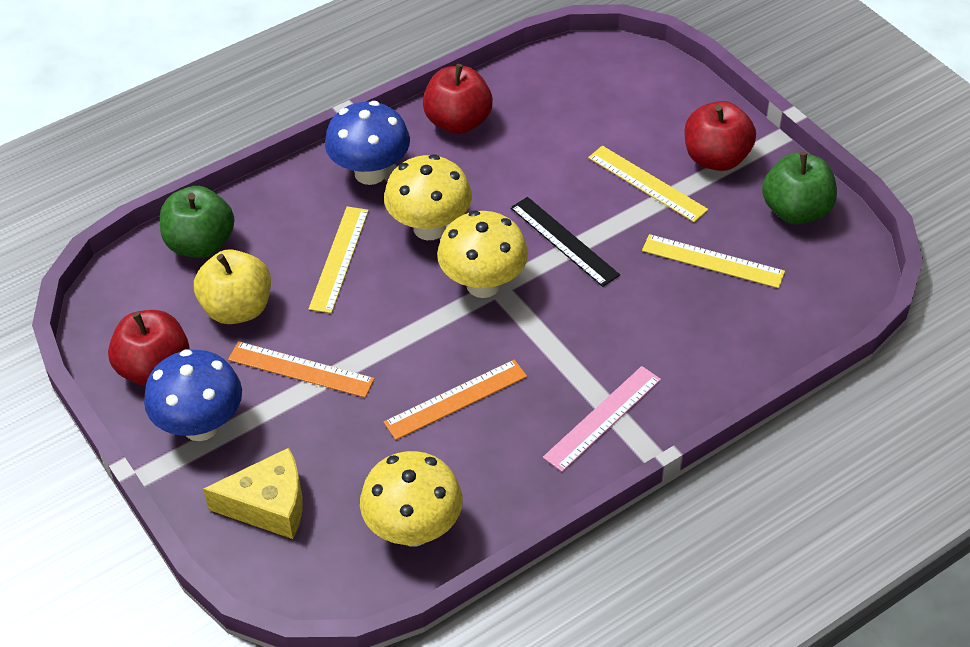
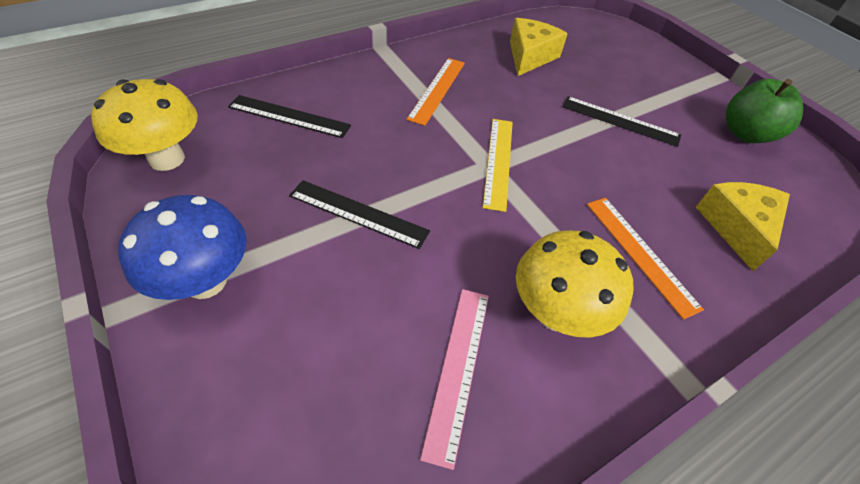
black ruler: 1 -> 3
blue mushroom: 2 -> 1
green apple: 2 -> 1
red apple: 3 -> 0
yellow apple: 1 -> 0
yellow cheese: 1 -> 2
yellow mushroom: 3 -> 2
yellow ruler: 3 -> 1

